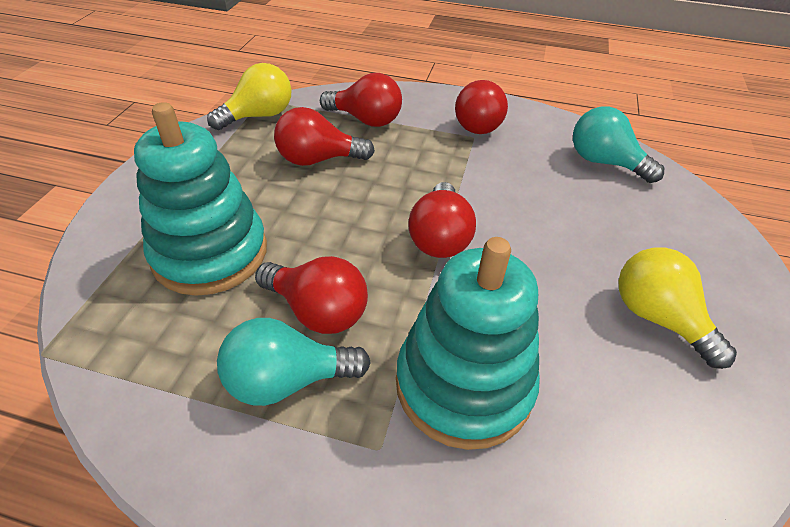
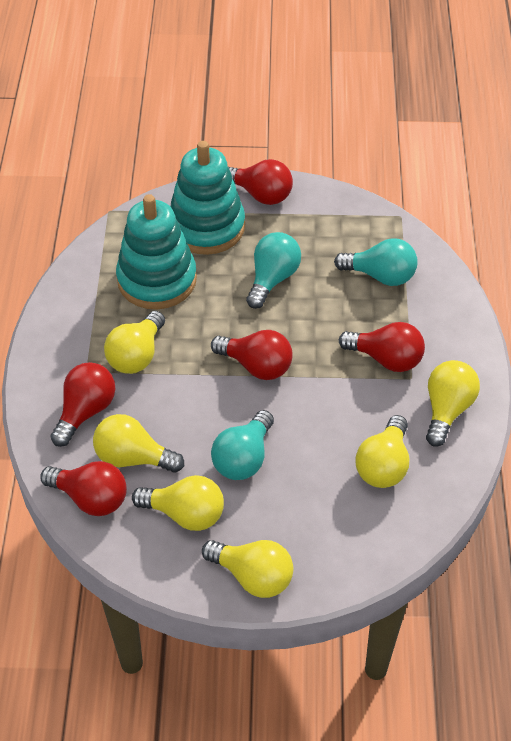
turquoise light bulb: 2 -> 3
yellow light bulb: 2 -> 6

